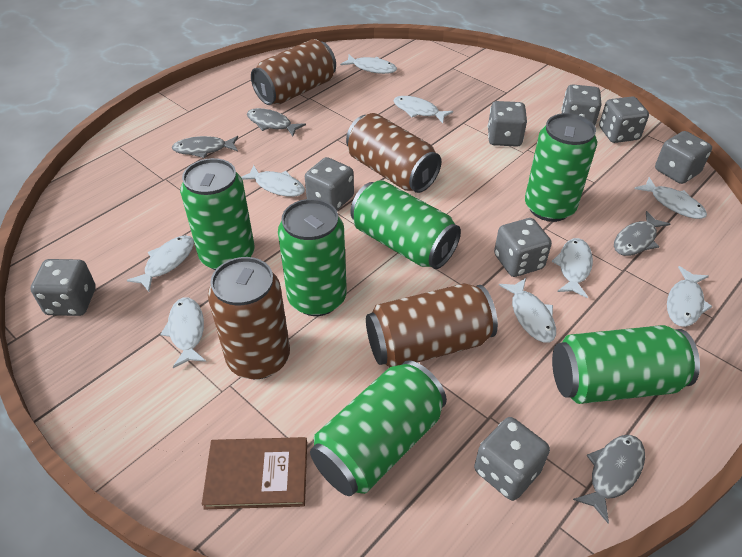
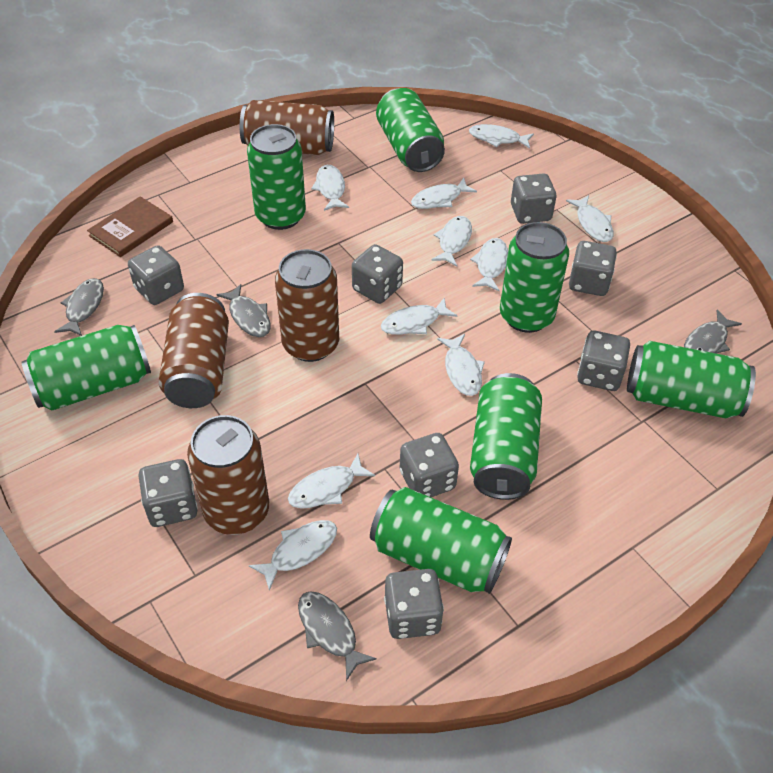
green can: 6 -> 7
white fish: 9 -> 10

